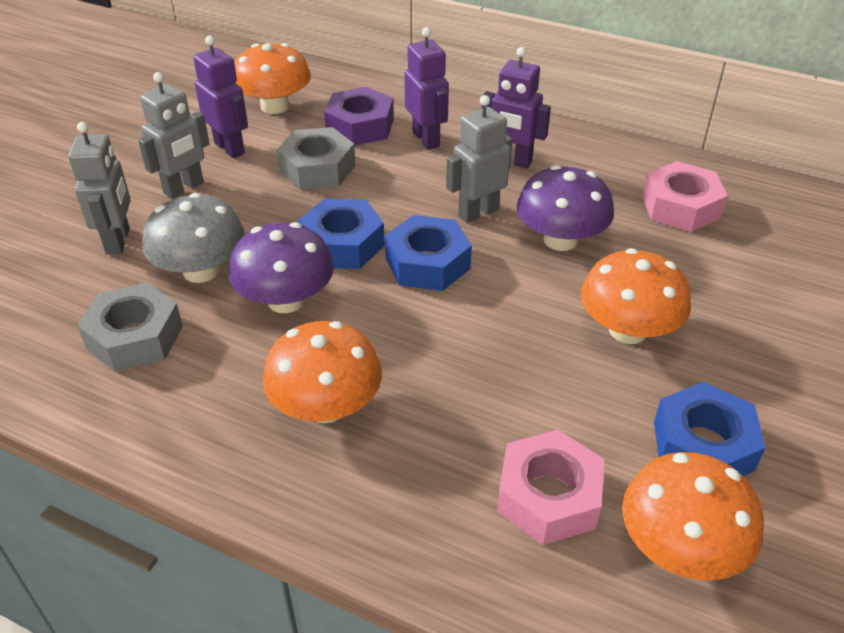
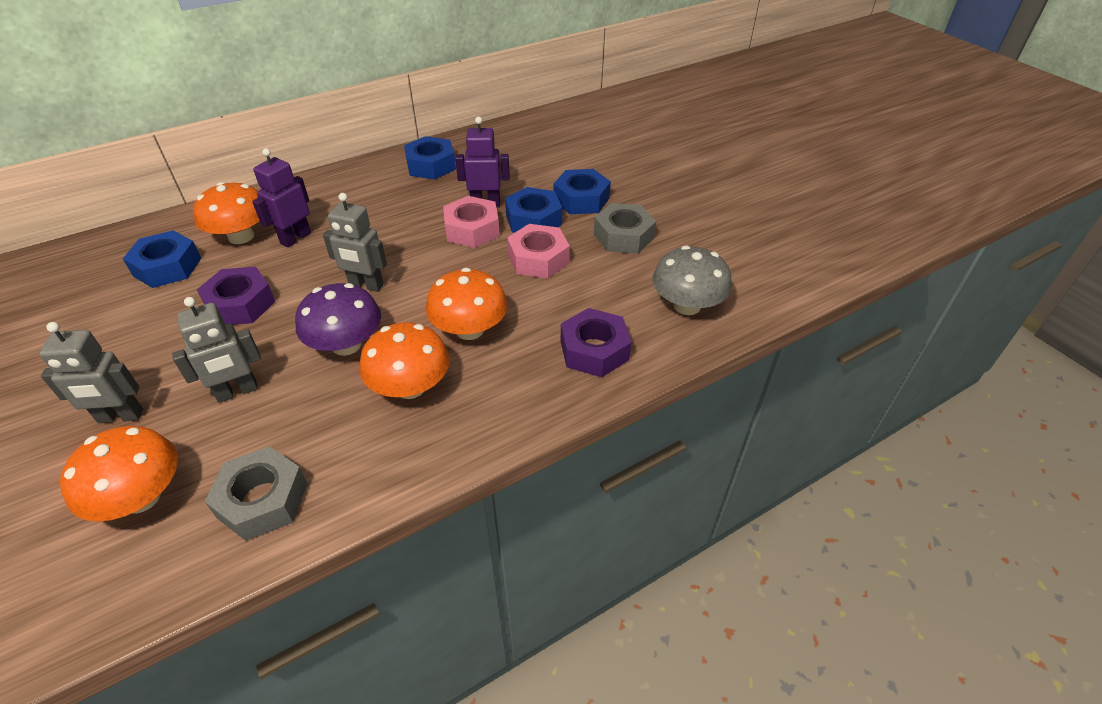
blue nut: 3 -> 4
purple mushroom: 2 -> 1
purple nut: 1 -> 2
purple robot: 3 -> 2

